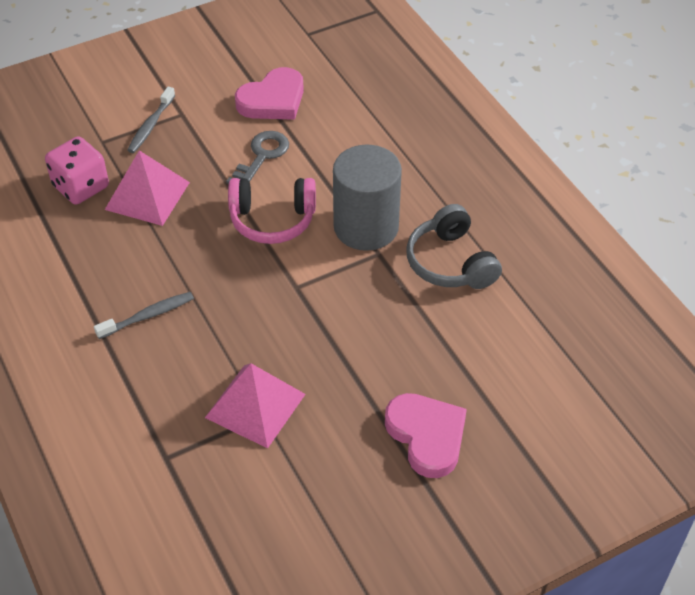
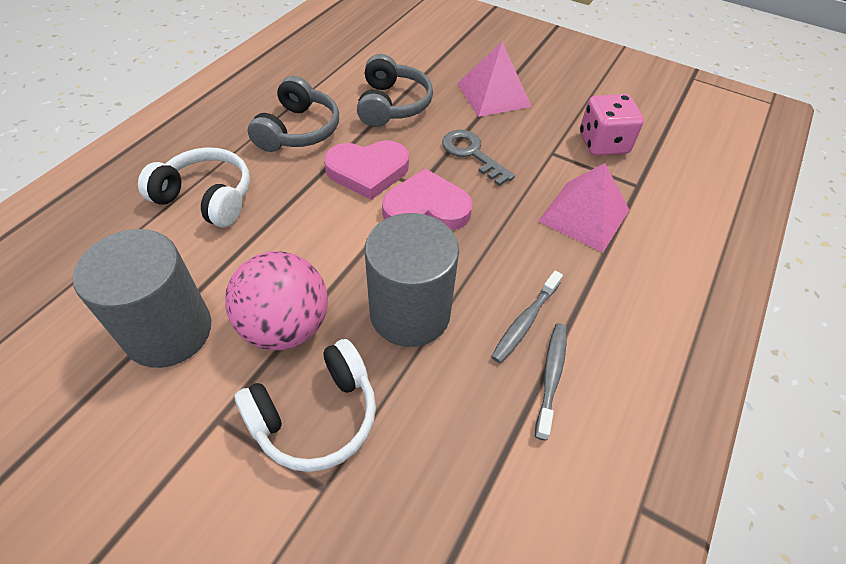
grey cylinder: 1 -> 2
grey headphones: 1 -> 2
pink ball: 0 -> 1
pink headphones: 1 -> 0
white headphones: 0 -> 2

